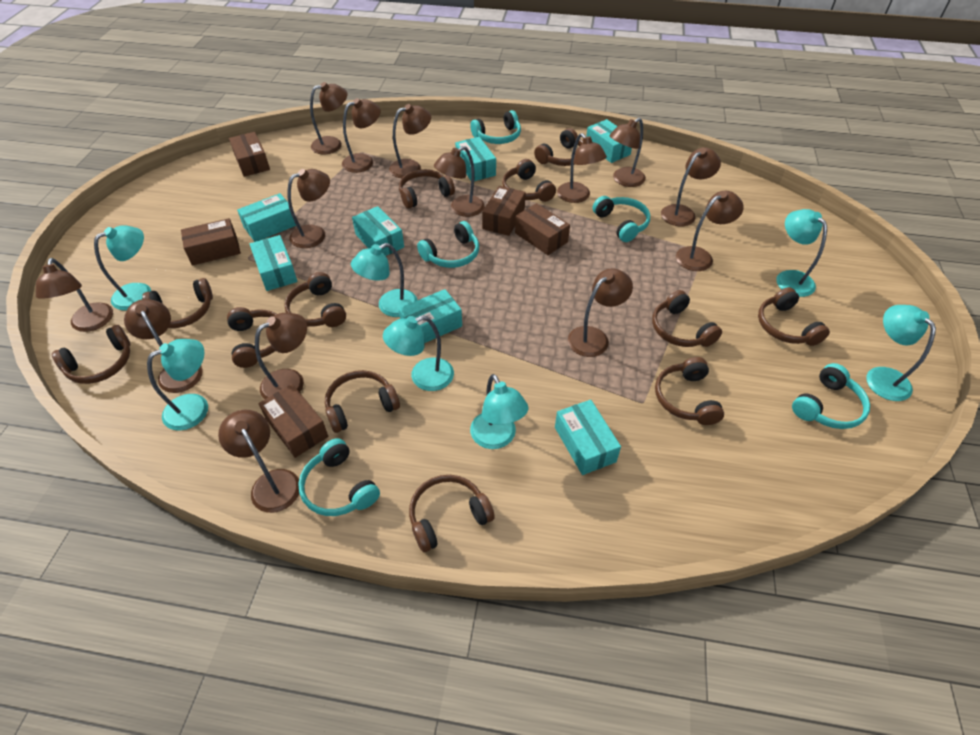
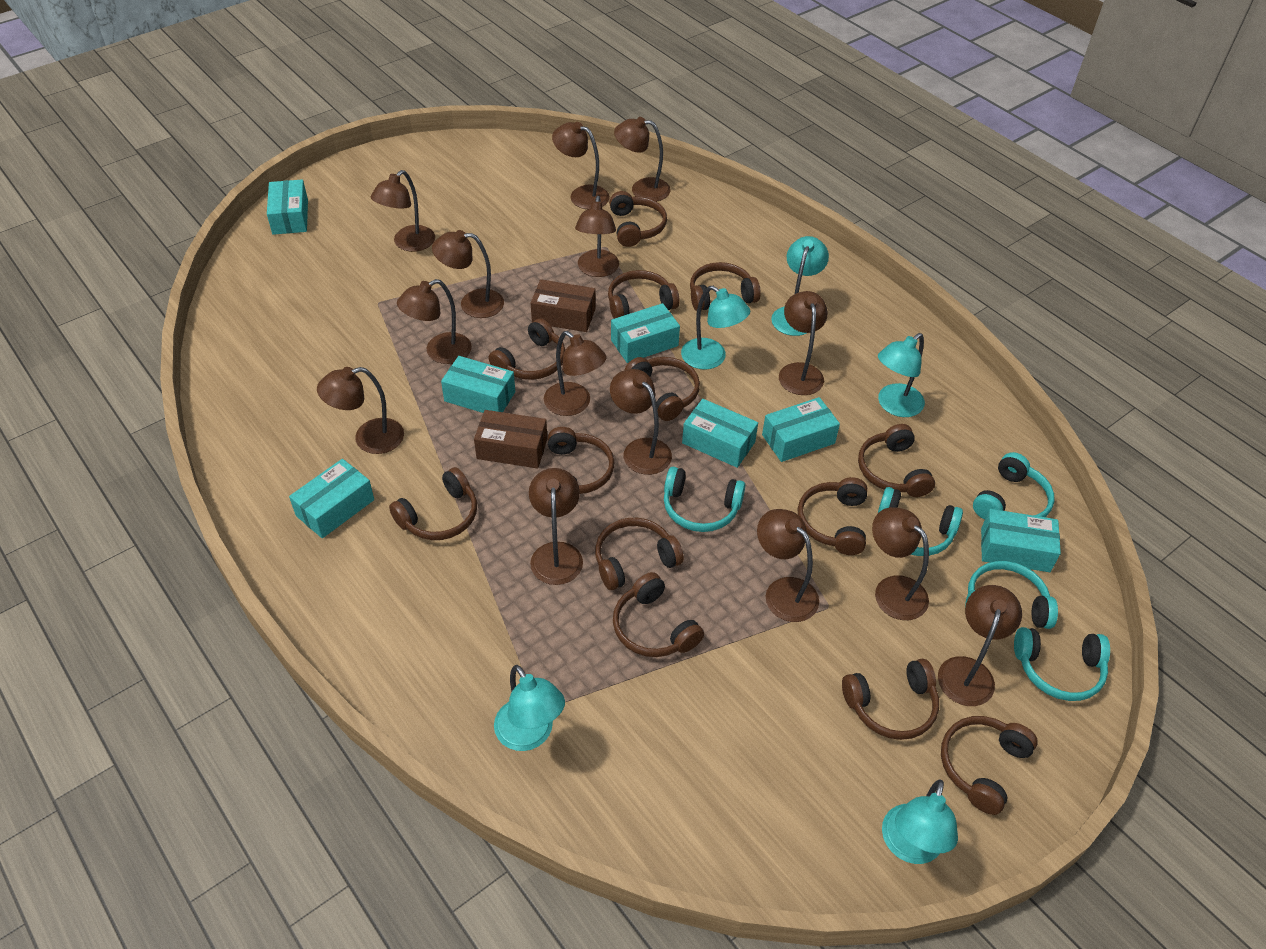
brown box: 5 -> 2
brown headphones: 12 -> 13
turquoise lamp: 7 -> 5

